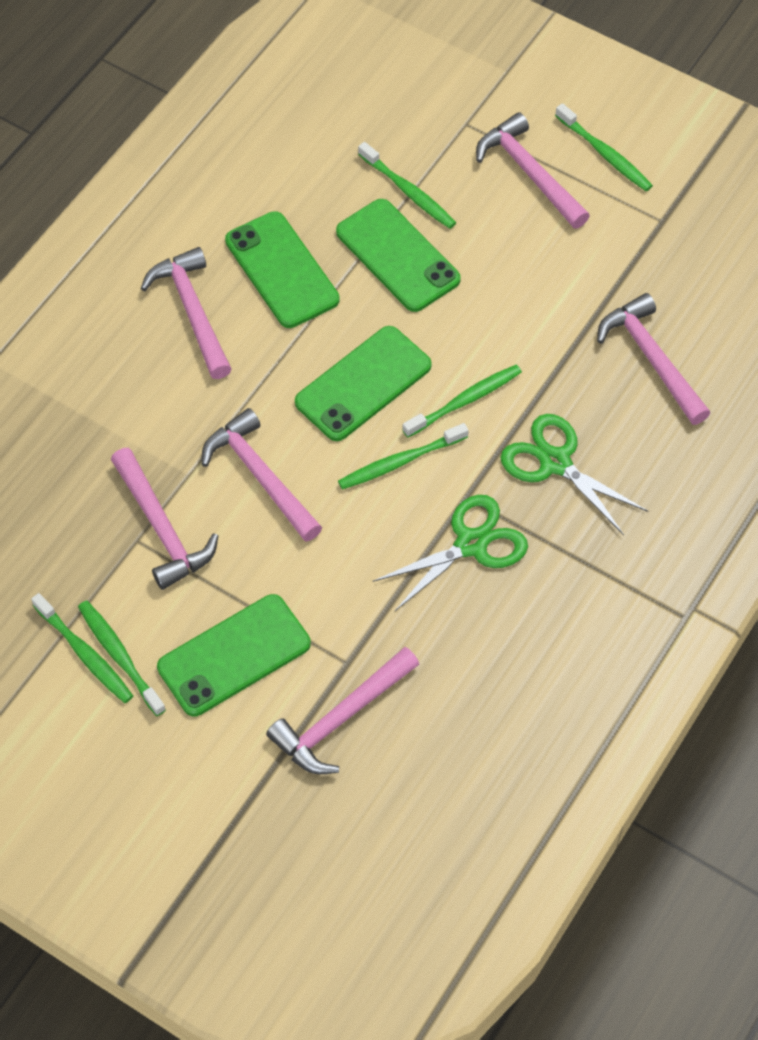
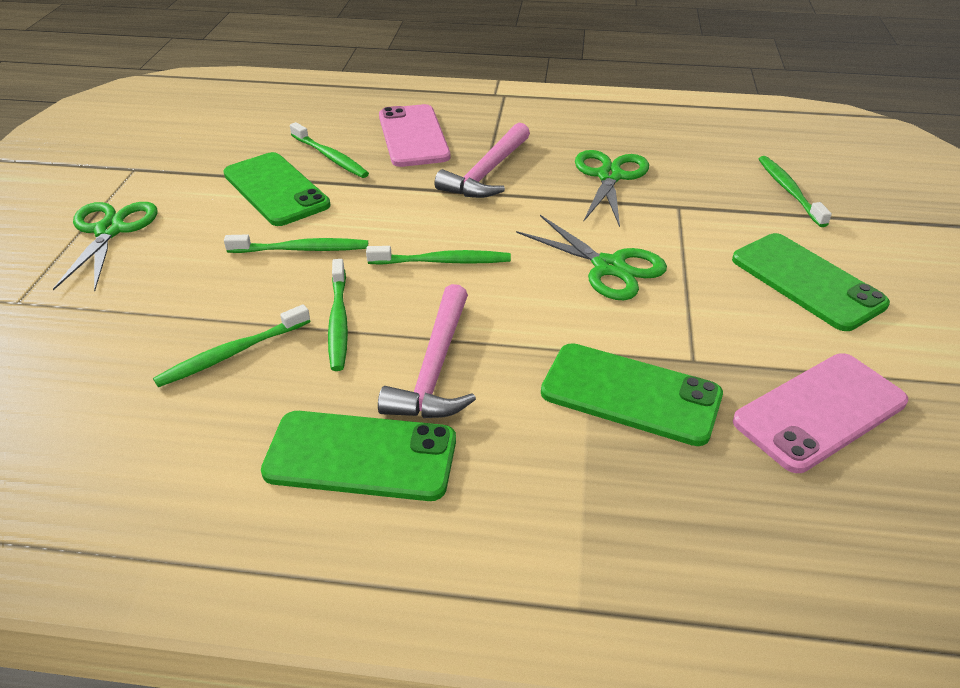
green scissors: 2 -> 3
pink hammer: 6 -> 2
pink phone: 0 -> 2

